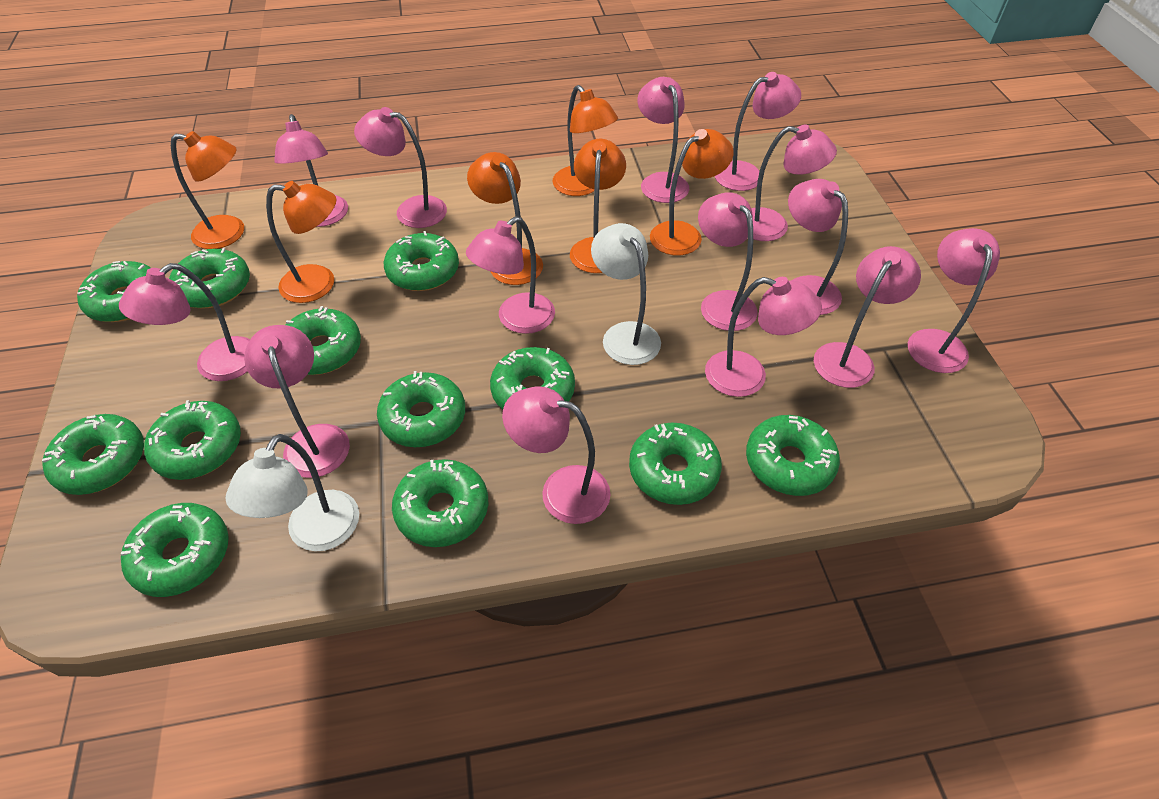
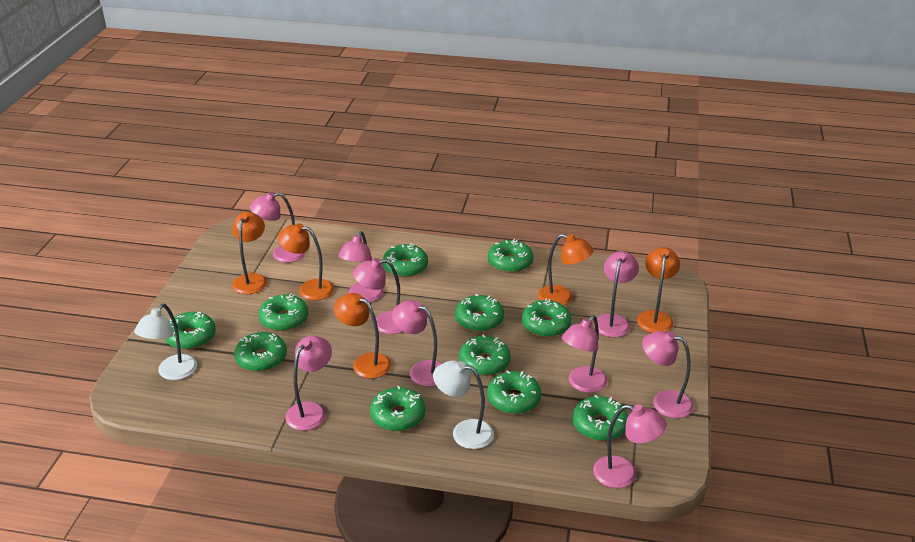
green donut: 12 -> 11
orange lamp: 6 -> 5
pink lamp: 14 -> 9

